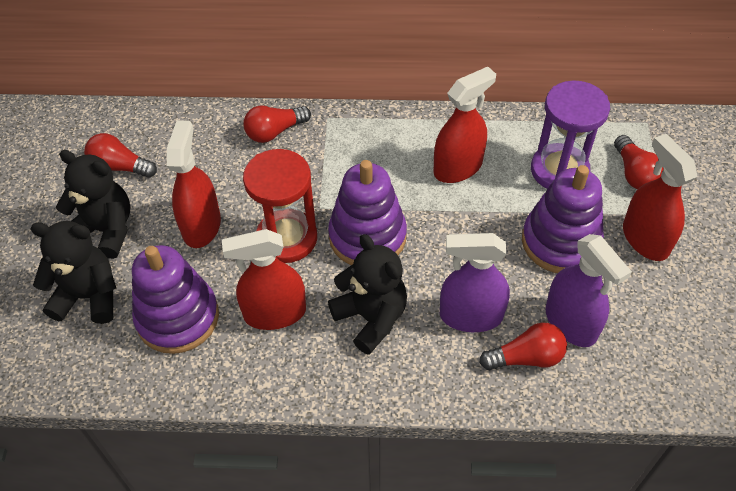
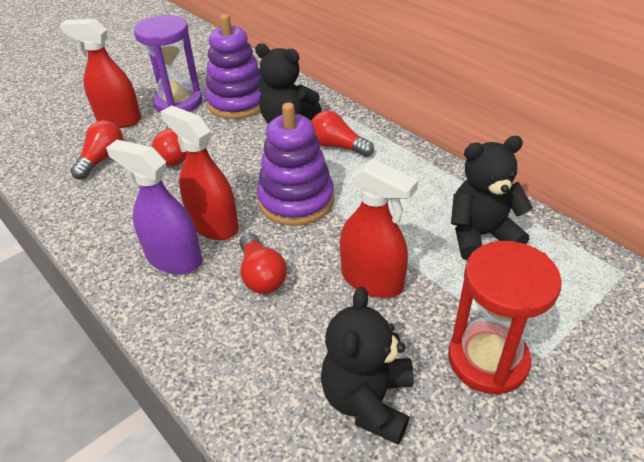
purple spray bottle: 2 -> 1
purple stacking toy: 3 -> 2
red spray bottle: 4 -> 3

